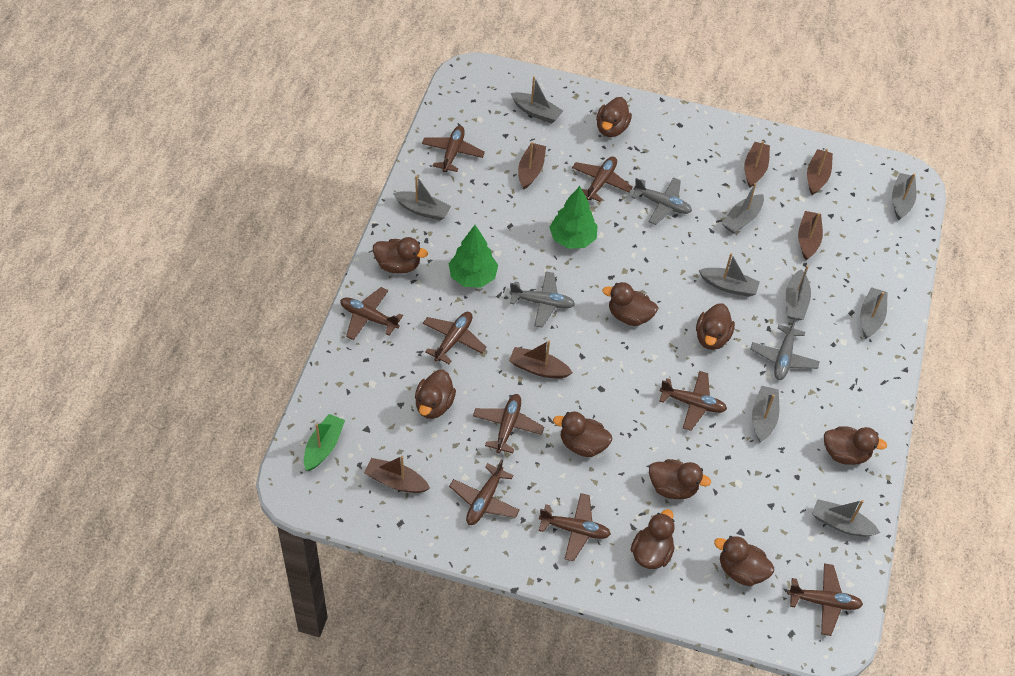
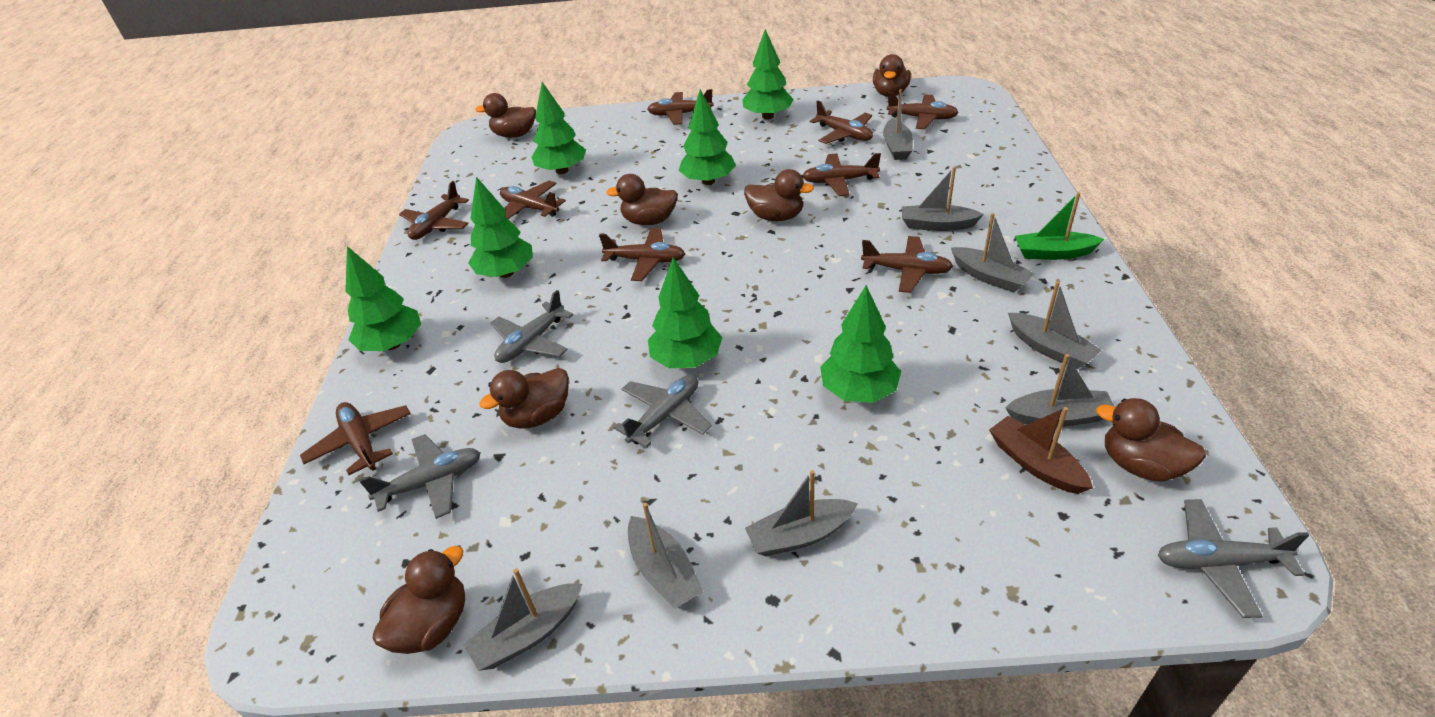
brown boat: 6 -> 1
brown duck: 10 -> 7
green tree: 2 -> 7
grey boat: 9 -> 8
grey plane: 3 -> 4

